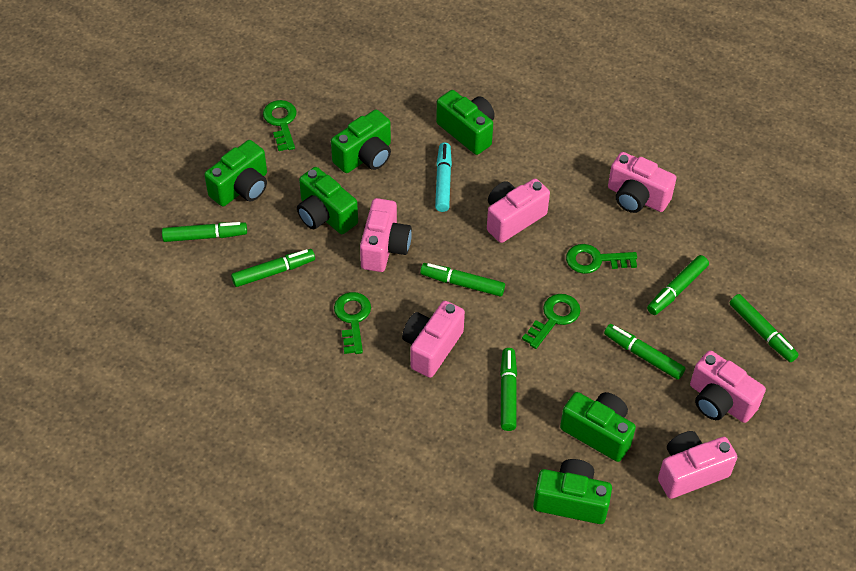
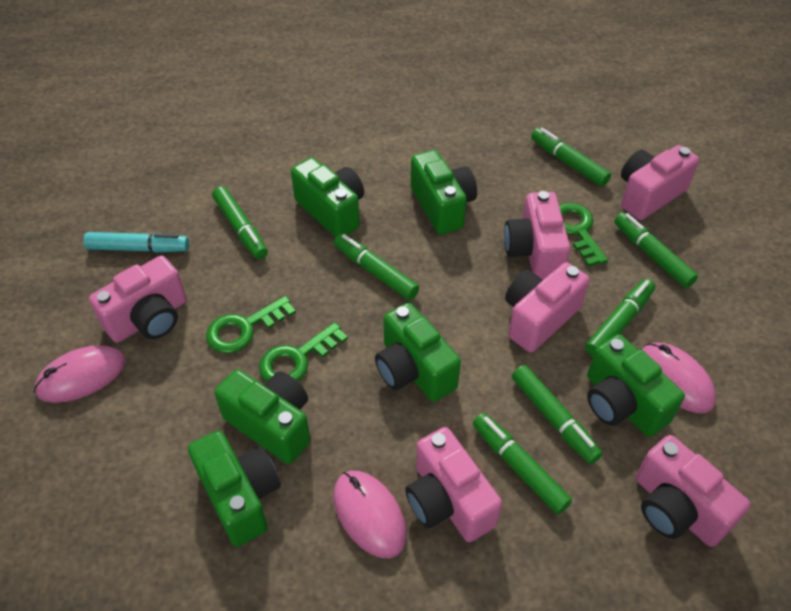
green key: 4 -> 3
pink mouse: 0 -> 3

